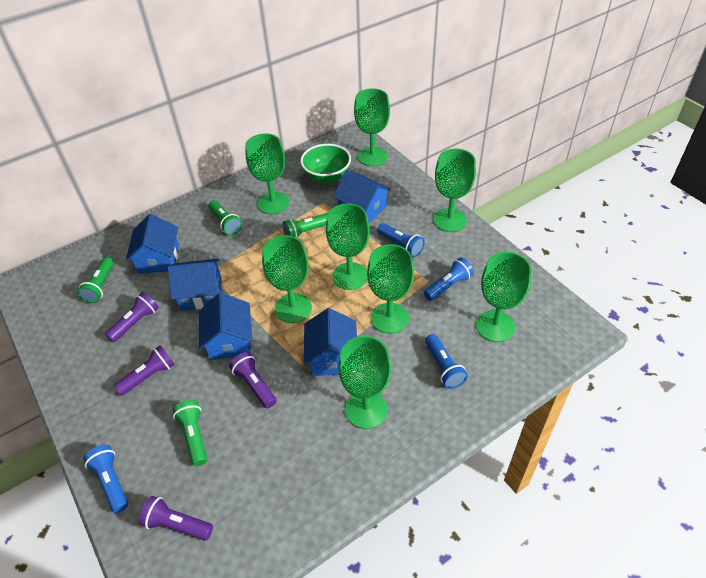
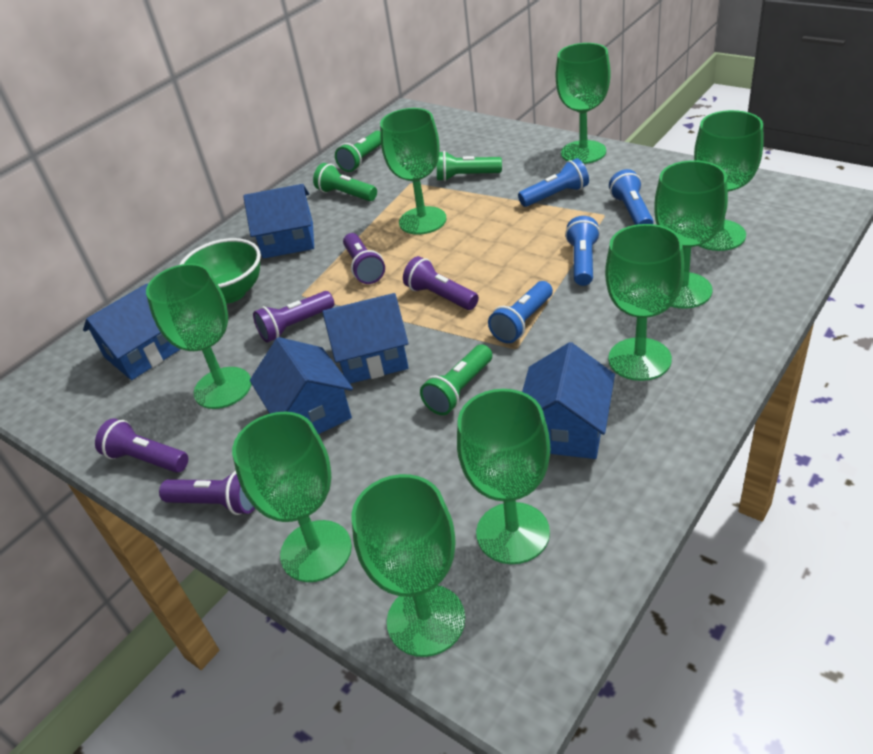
green goblet: 8 -> 9
purple flashlight: 4 -> 5

